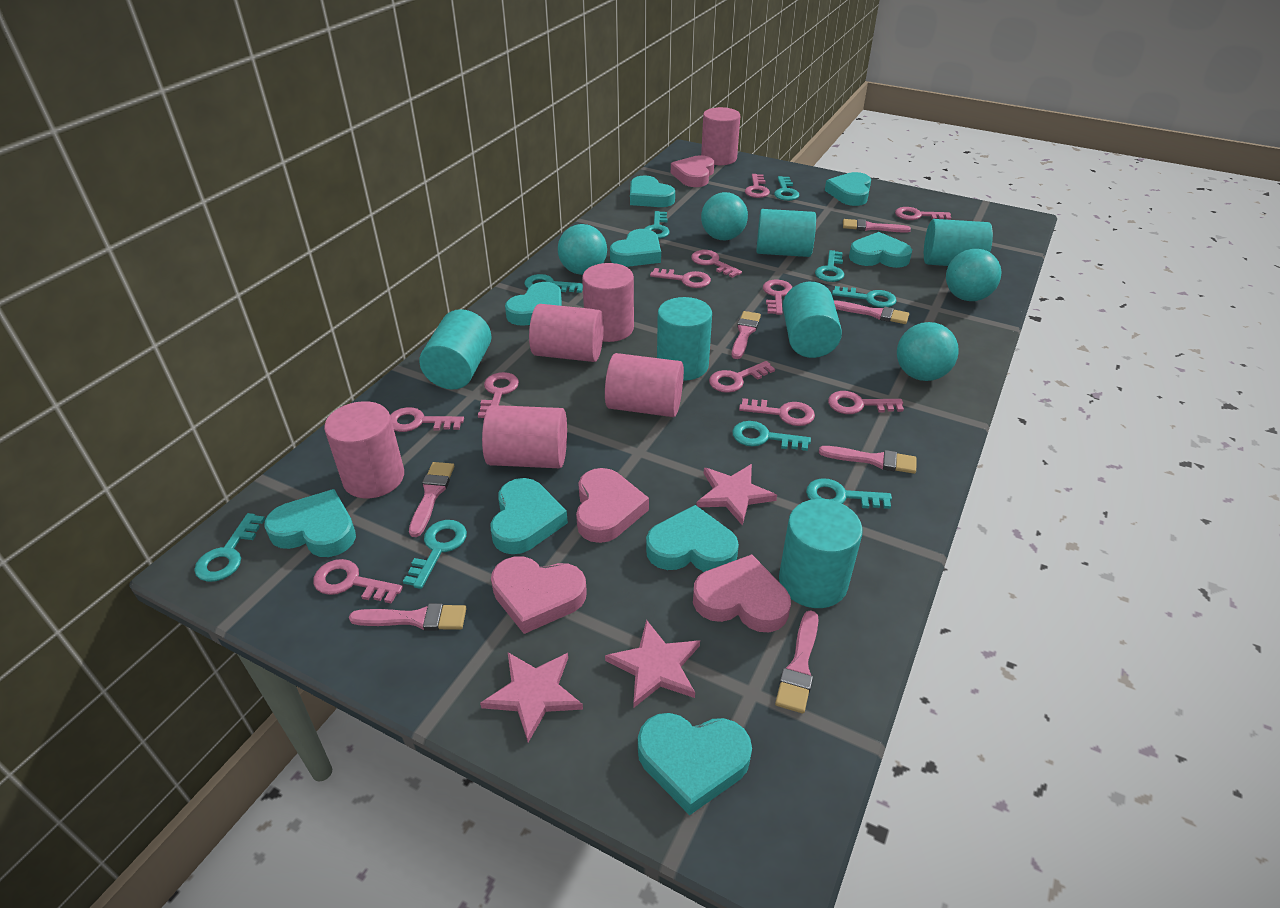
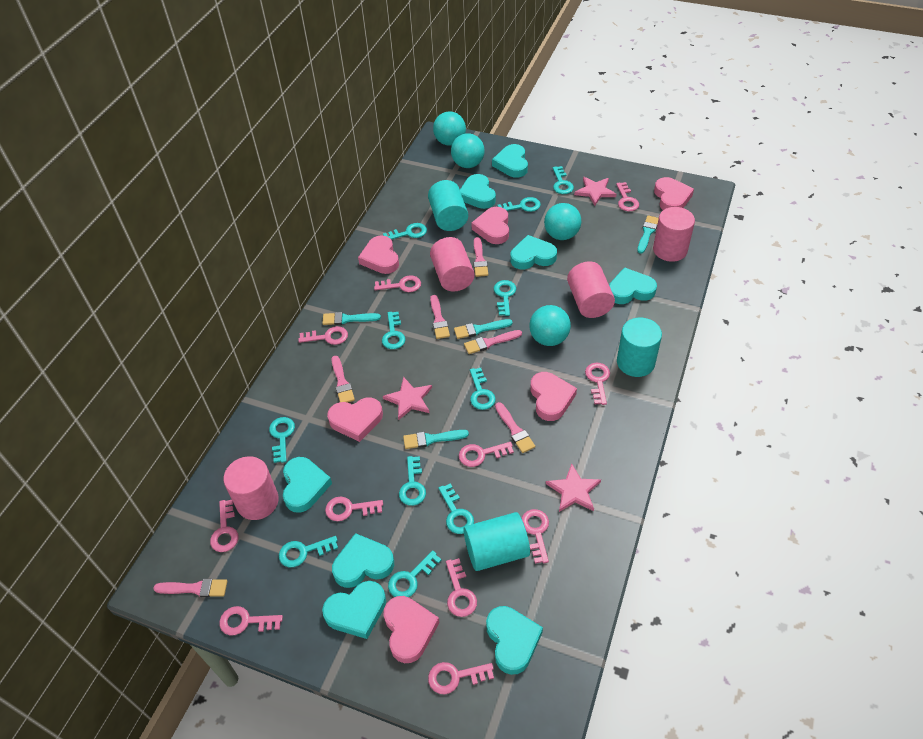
pink brush: 7 -> 6
pink cylinder: 6 -> 4
pink heart: 4 -> 6
turquoise brush: 0 -> 4
turquoise cylinder: 6 -> 3
turquoise heart: 9 -> 8
turquoise key: 9 -> 11

